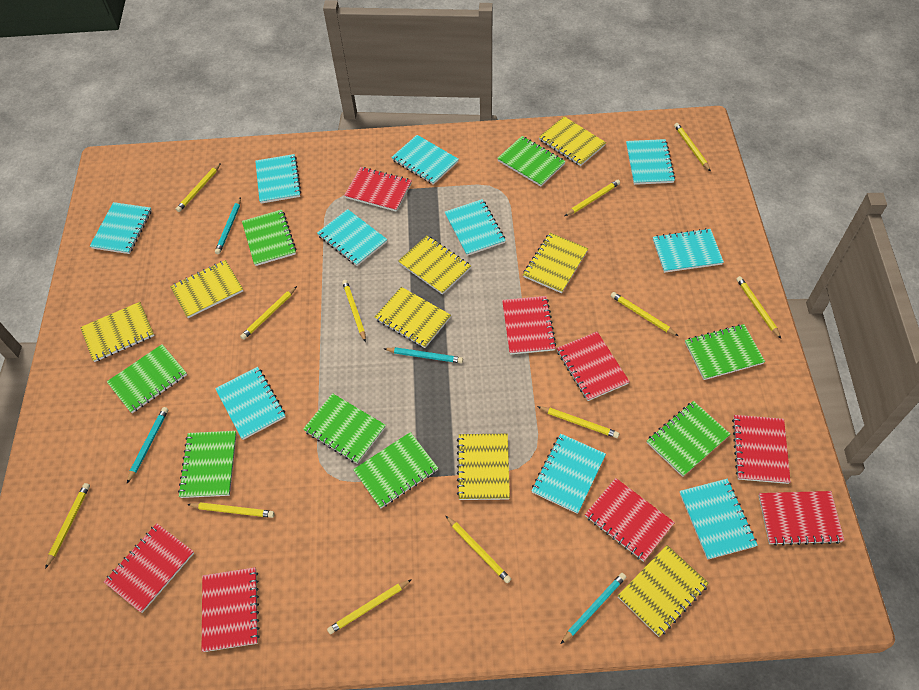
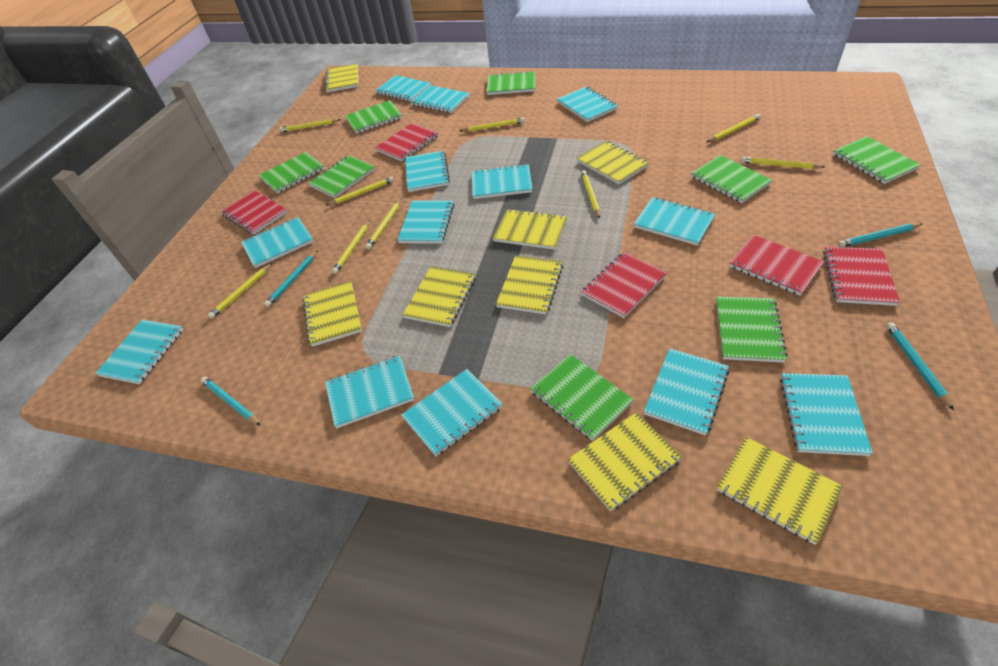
red notebook: 8 -> 5
turquoise notebook: 10 -> 13
yellow pencil: 12 -> 9

